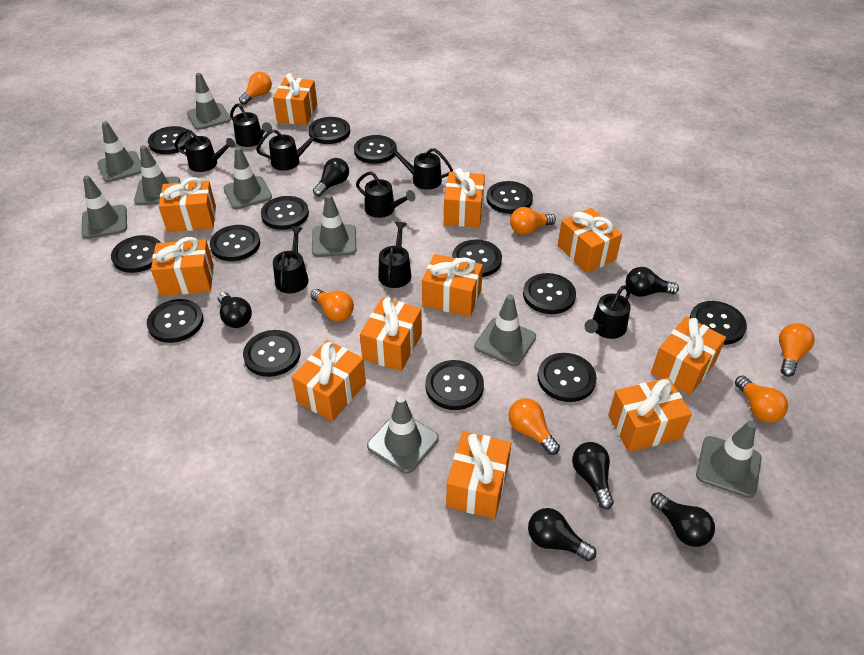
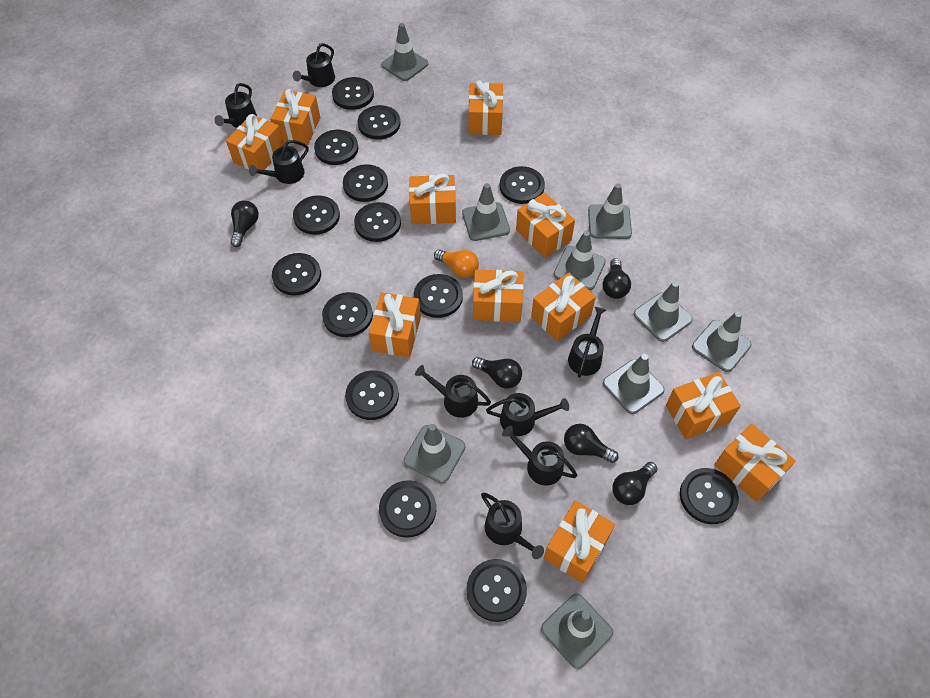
black light bulb: 6 -> 5
orange light bulb: 6 -> 1

